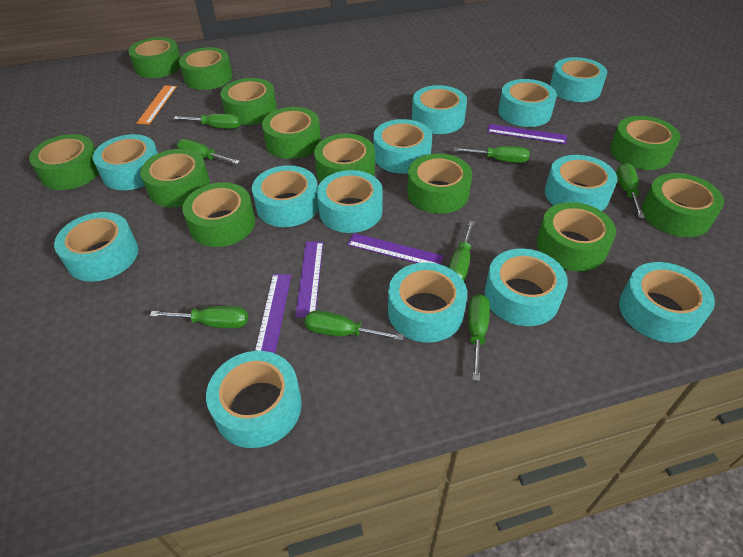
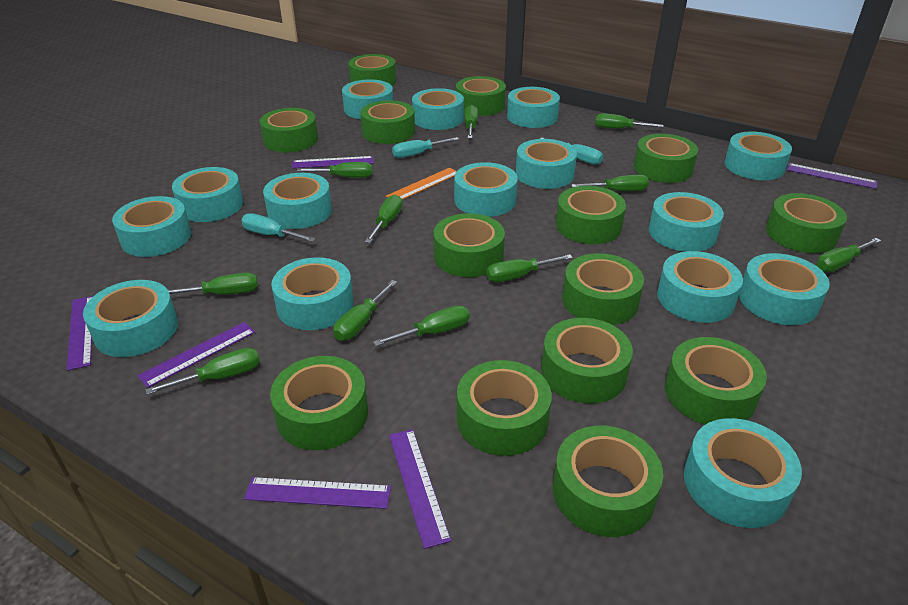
green screwdriver: 8 -> 11
green tape: 12 -> 14
purple ruler: 4 -> 6
turquoise screwdriver: 0 -> 3
turquoise tape: 13 -> 15

